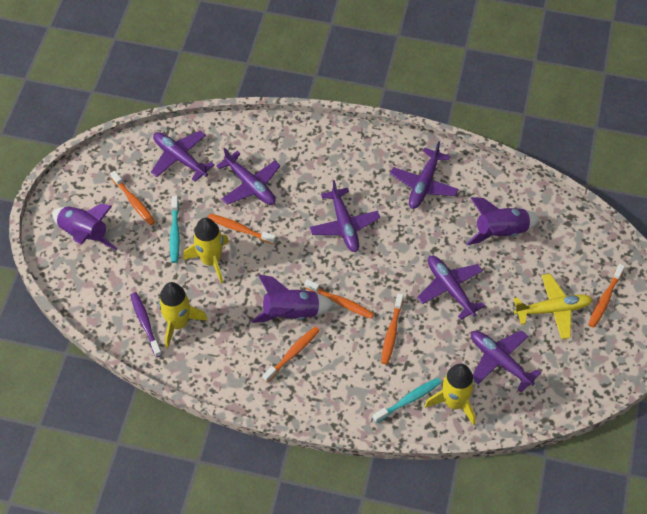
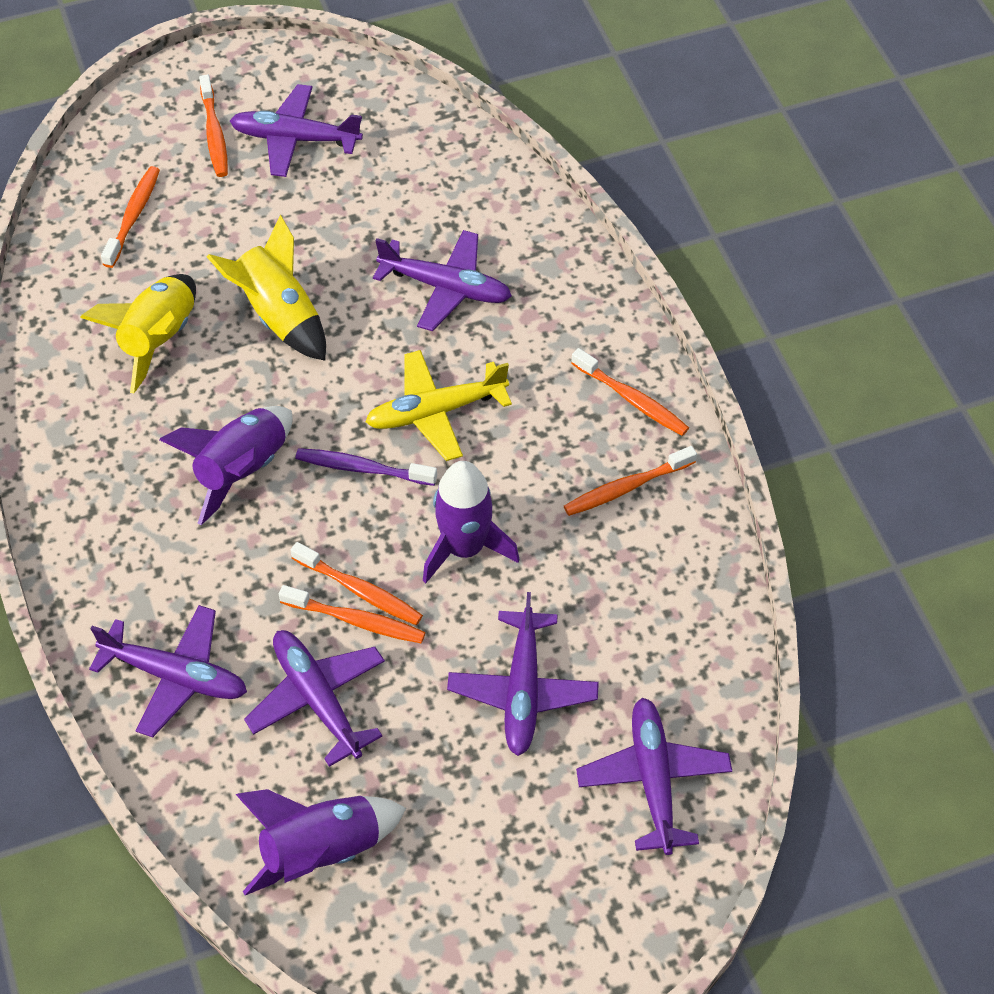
turquoise toothbrush: 2 -> 0
yellow rocket: 3 -> 2

